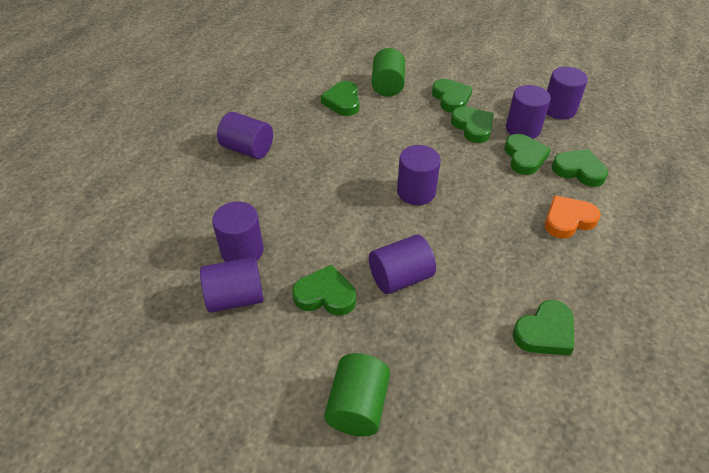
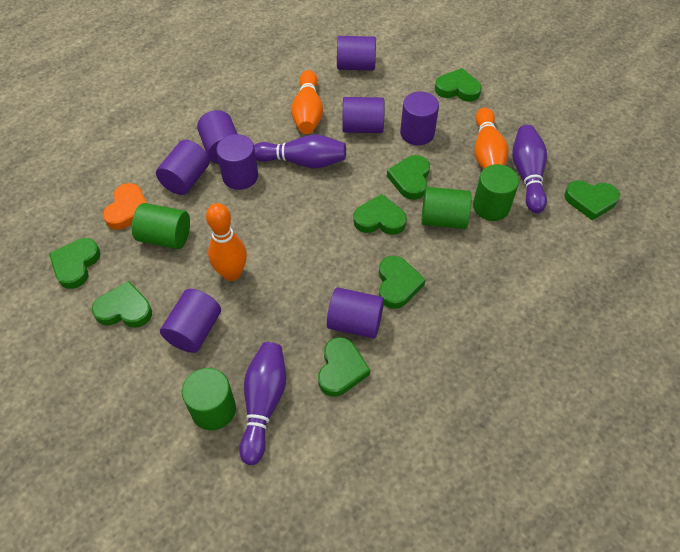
green cylinder: 2 -> 4
green heart: 7 -> 8
orange bowling pin: 0 -> 3
purple bowling pin: 0 -> 3
purple cylinder: 7 -> 8

